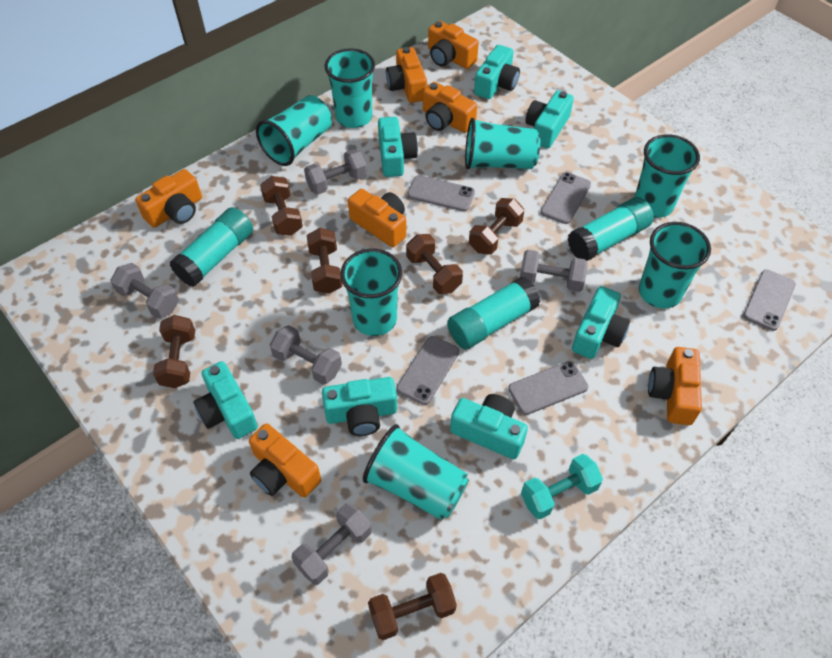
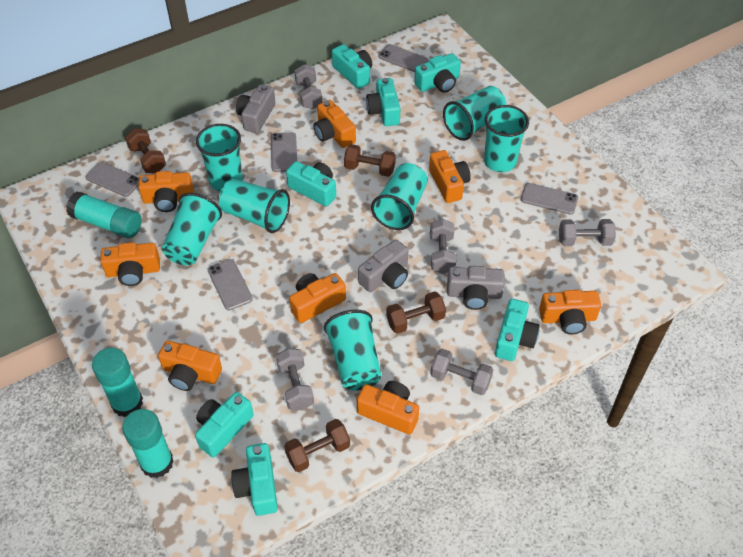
brown dumbbell: 6 -> 4
grey camera: 0 -> 3
orange camera: 7 -> 8
turquoise dumbbell: 1 -> 0

